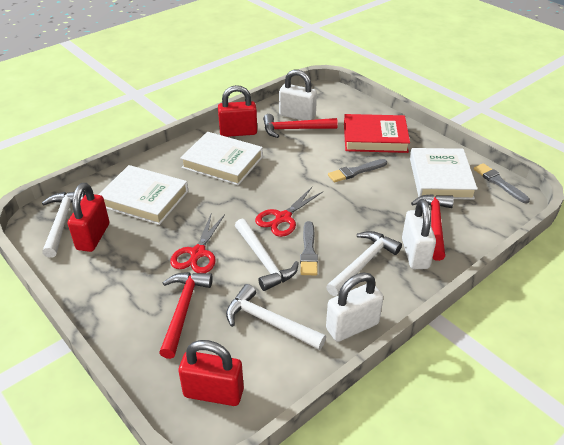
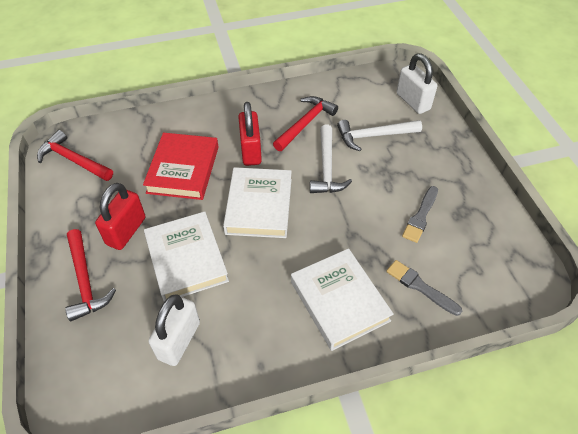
grey brush: 3 -> 2
red padlock: 3 -> 2
red scissors: 2 -> 0
white hammer: 4 -> 2
white padlock: 3 -> 2

